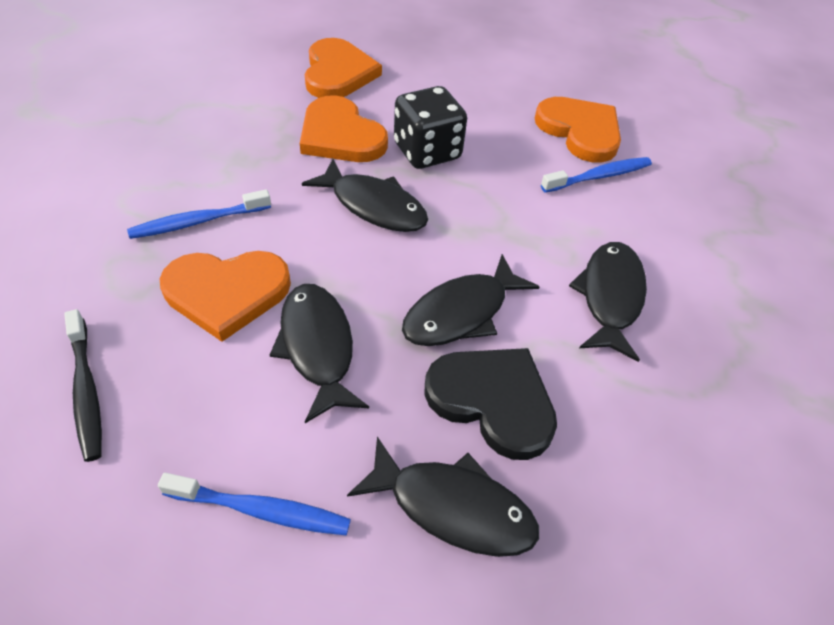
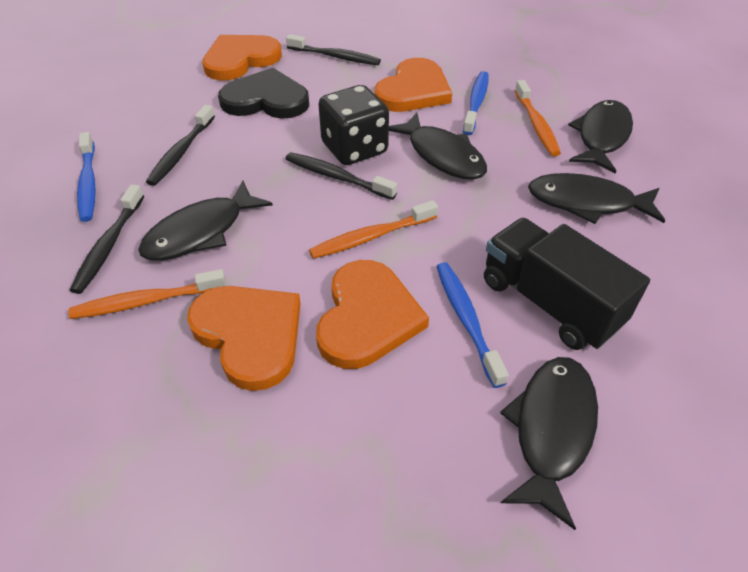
black toothbrush: 1 -> 4
black truck: 0 -> 1
orange toothbrush: 0 -> 3

